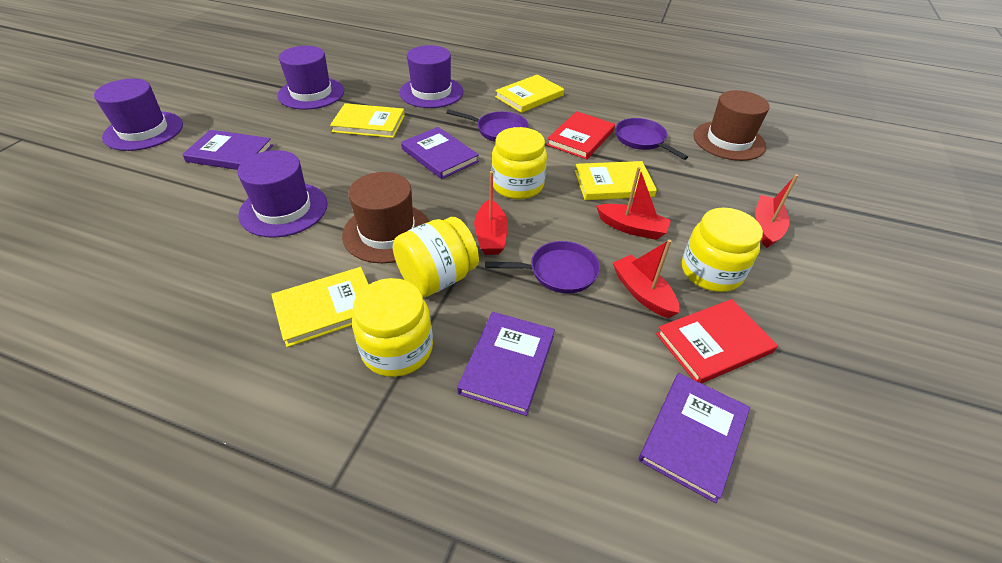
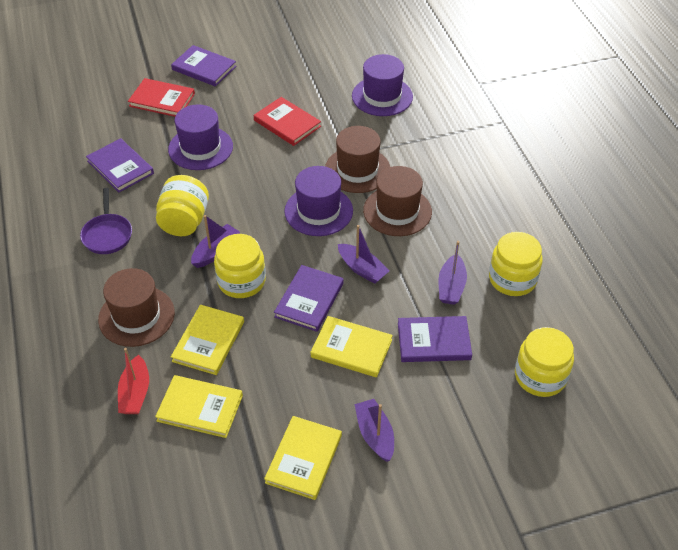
brown hat: 2 -> 3
purple boat: 0 -> 4
purple hat: 4 -> 3
purple pan: 3 -> 1
red boat: 4 -> 1

